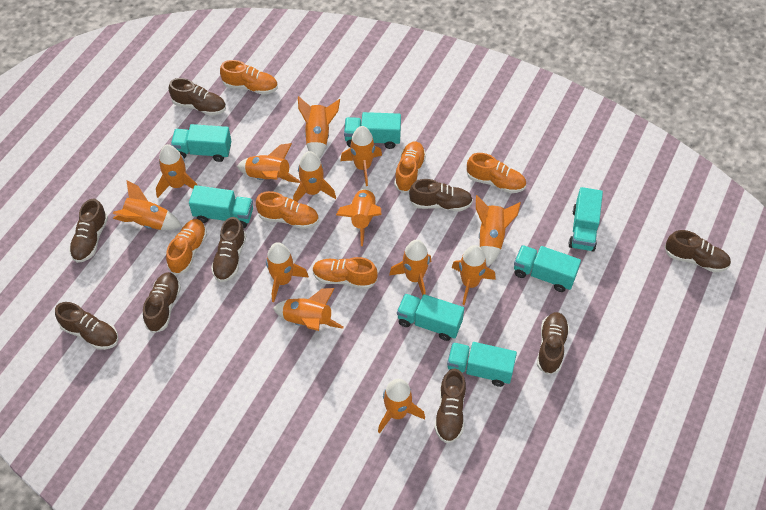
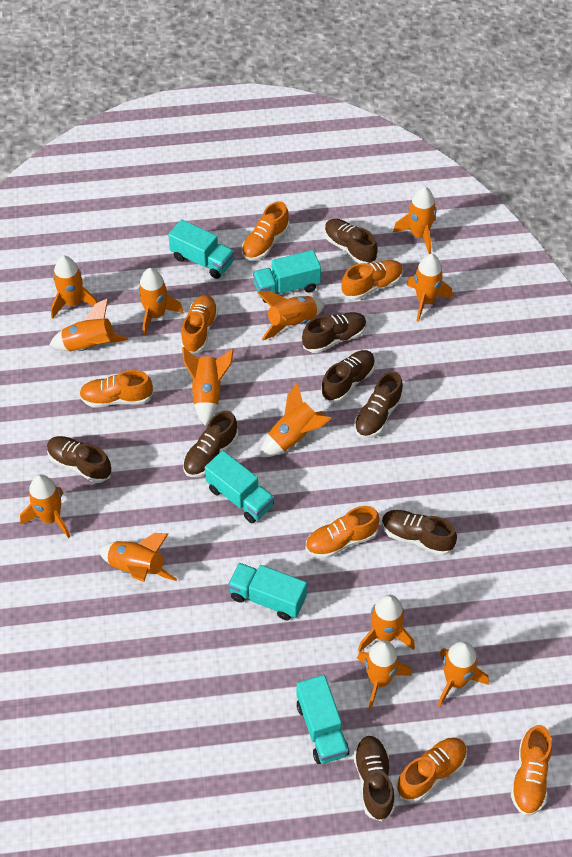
brown shoe: 9 -> 8
orange shoe: 6 -> 7
turquoise truck: 7 -> 5

